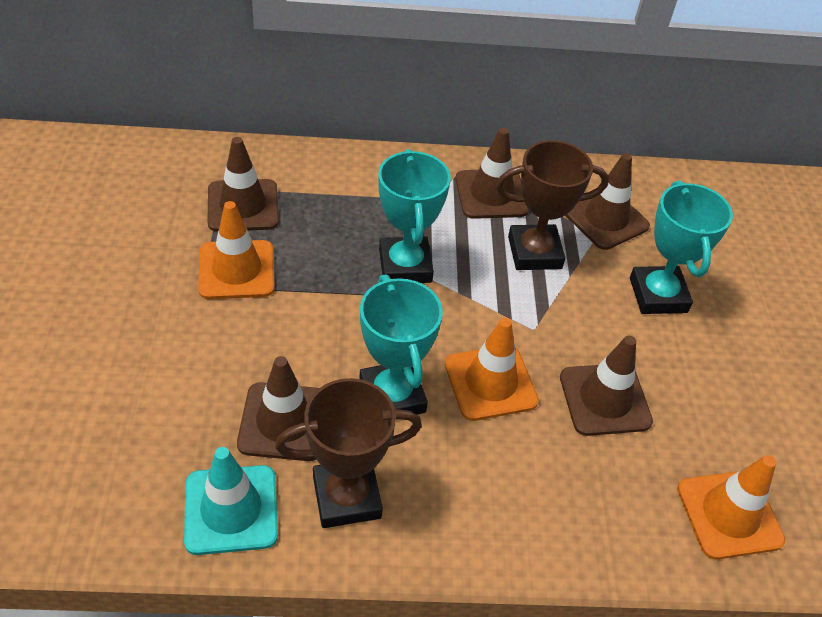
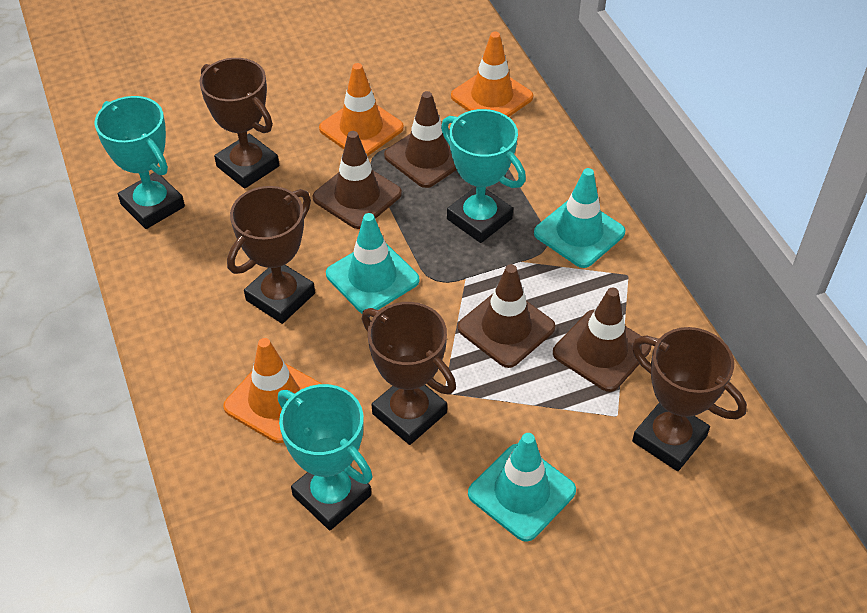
brown traffic cone: 5 -> 4
brown trophy: 2 -> 4
turquoise traffic cone: 1 -> 3

